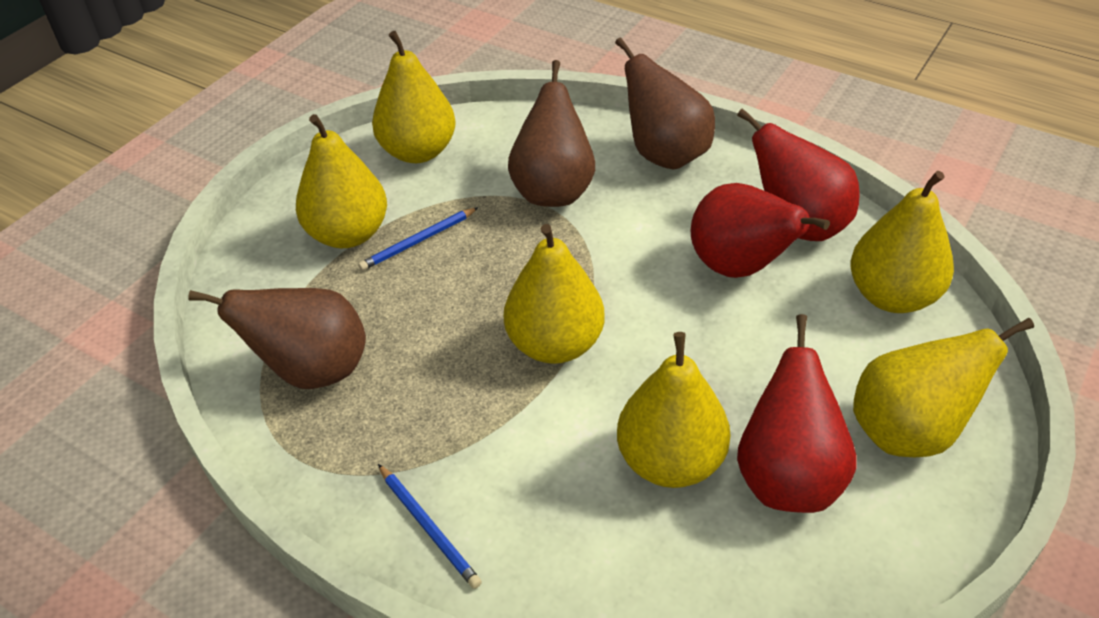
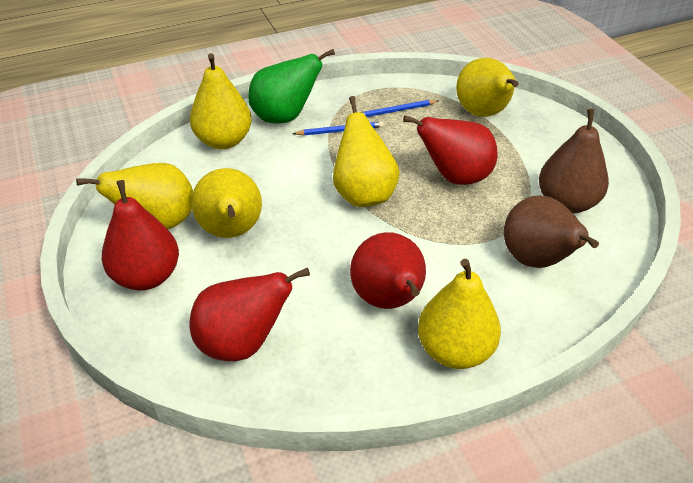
brown pear: 3 -> 2
green pear: 0 -> 1
red pear: 3 -> 4

